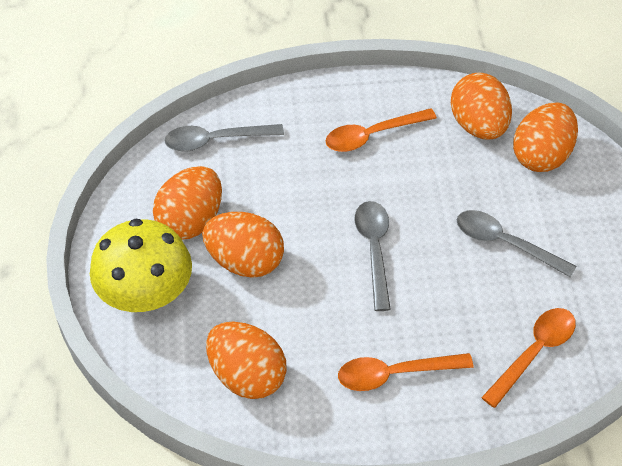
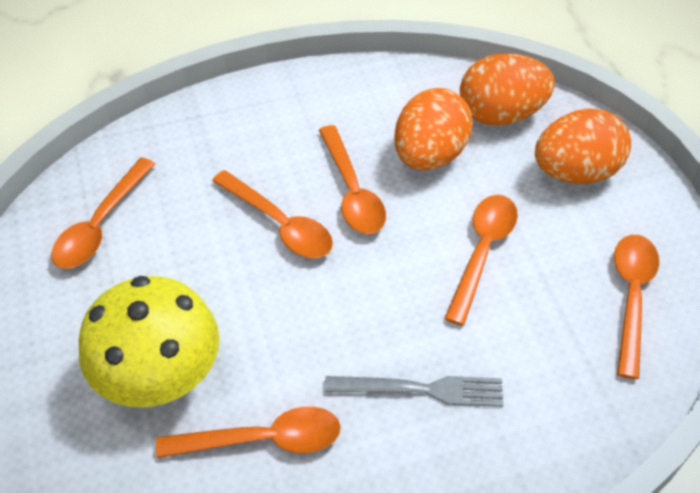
grey fork: 0 -> 1
grey spoon: 3 -> 0
orange egg: 5 -> 3
orange spoon: 3 -> 6

